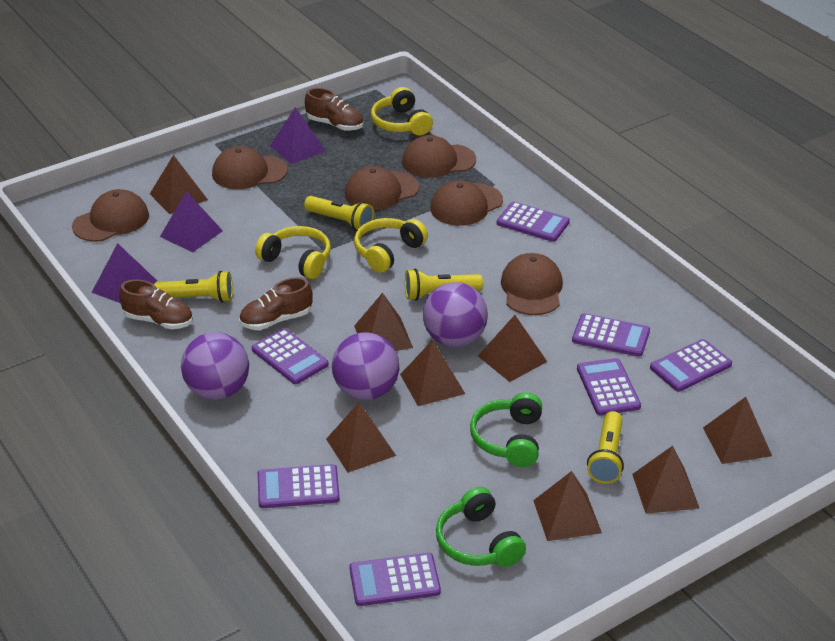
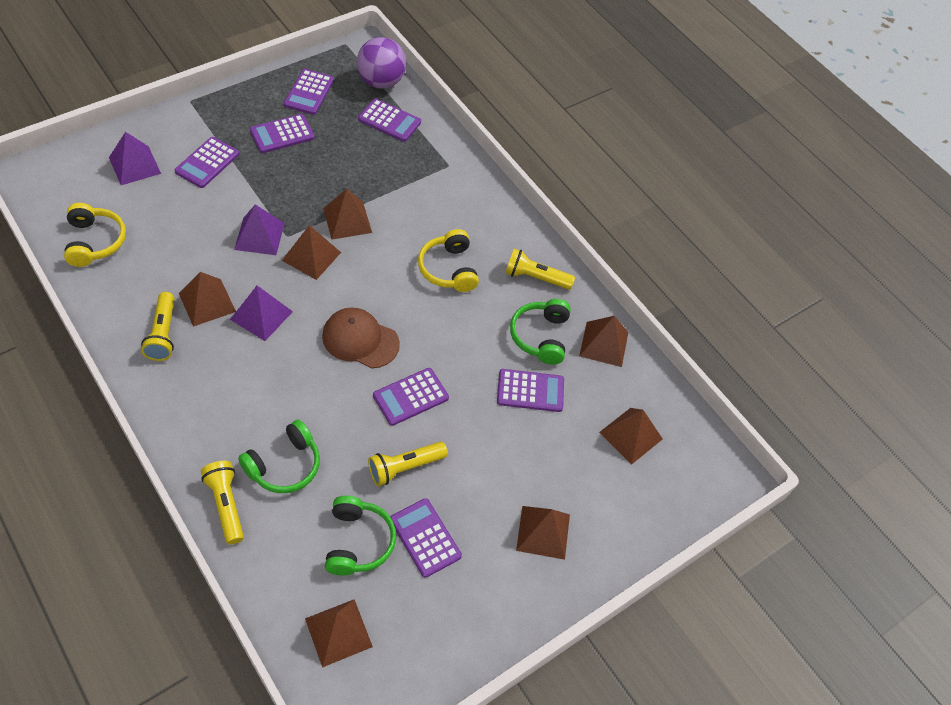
brown cap: 6 -> 1
brown pyramid: 8 -> 7
brown shoe: 3 -> 0
green headphones: 2 -> 3
purple ball: 3 -> 1
yellow headphones: 3 -> 2

